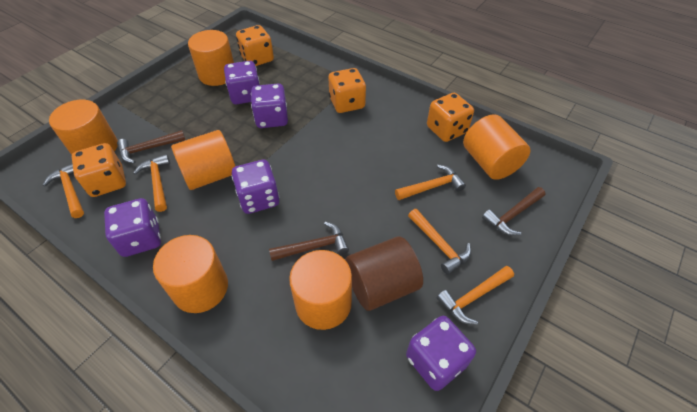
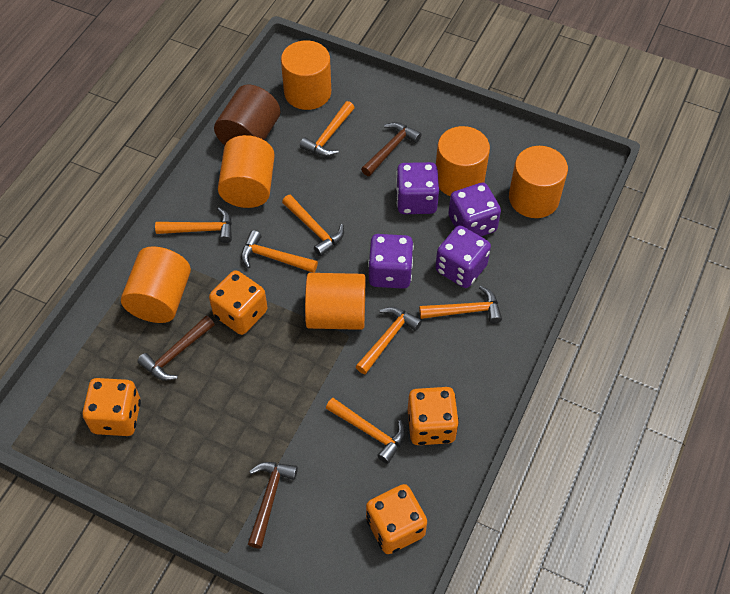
orange hammer: 5 -> 7
purple dice: 5 -> 4

